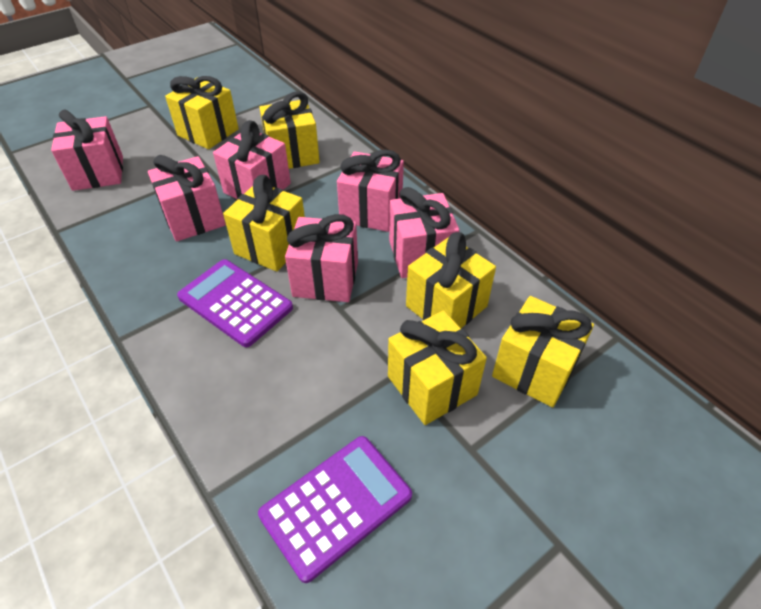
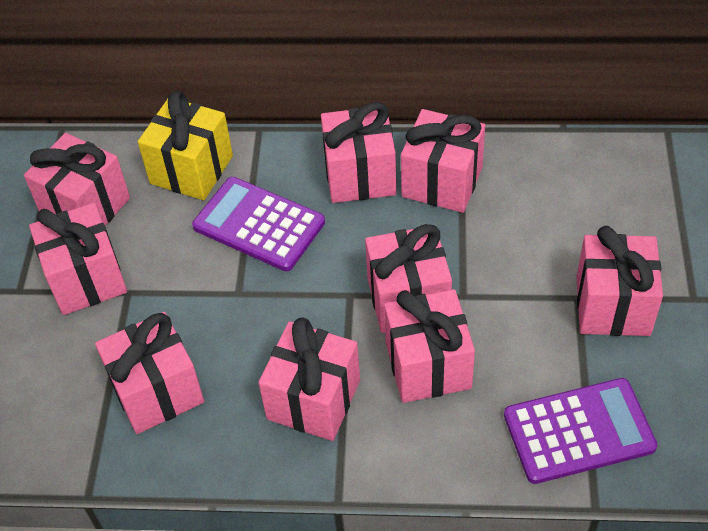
pink gift: 6 -> 9
yellow gift: 6 -> 1

